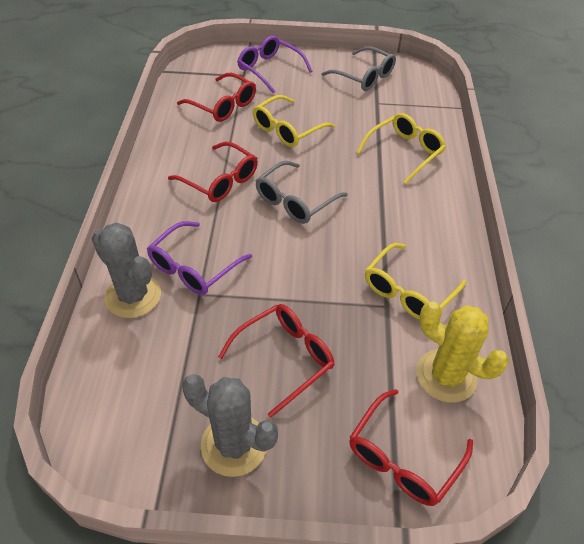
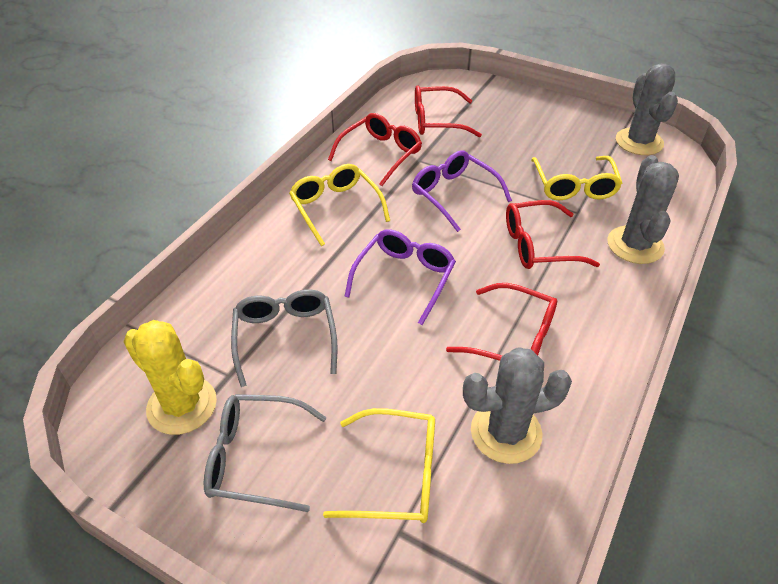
grey cactus: 2 -> 3

